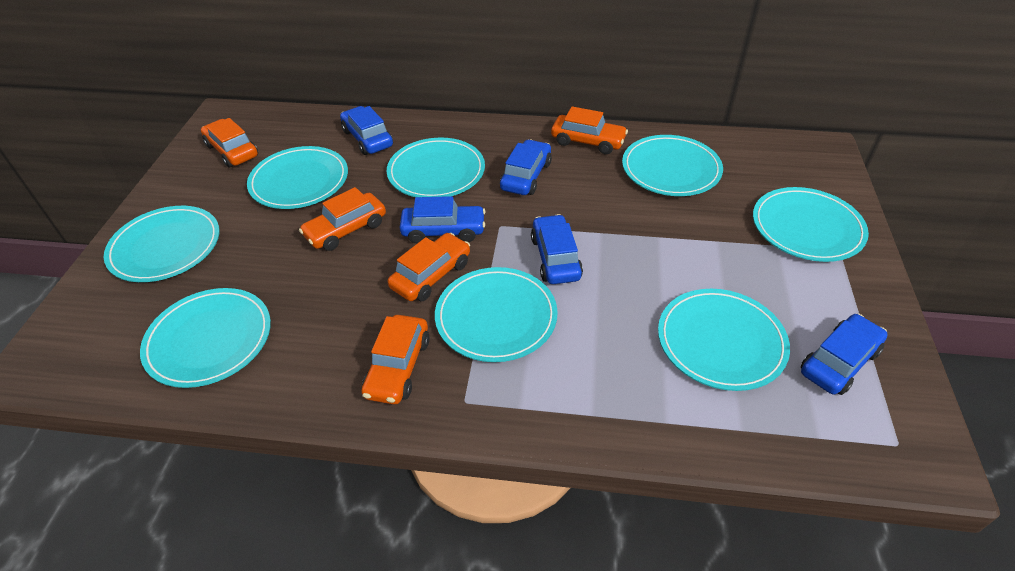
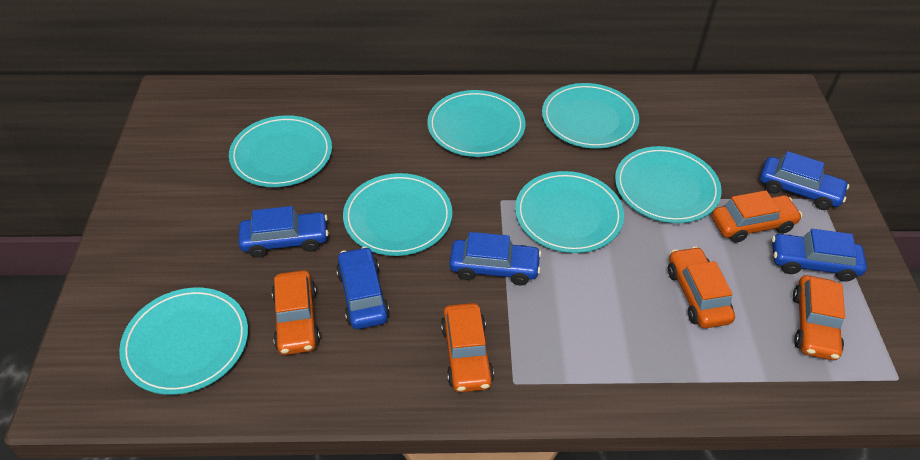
turquoise plate: 8 -> 7

